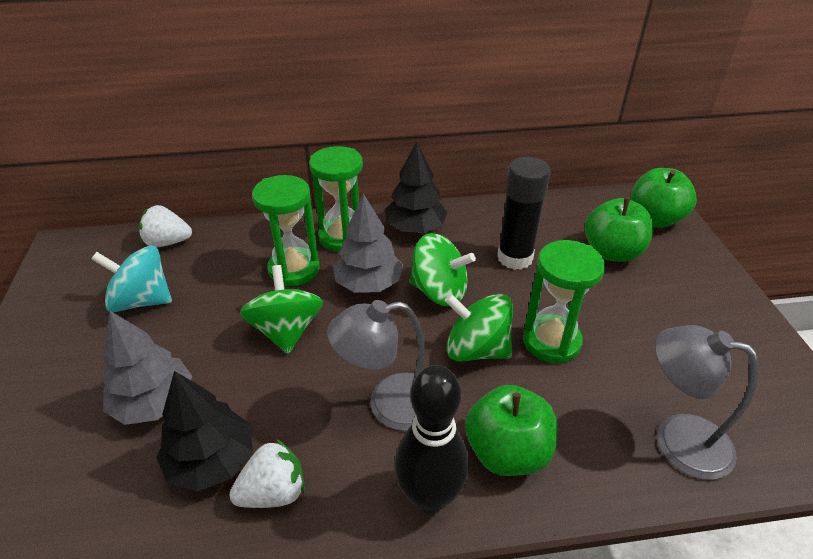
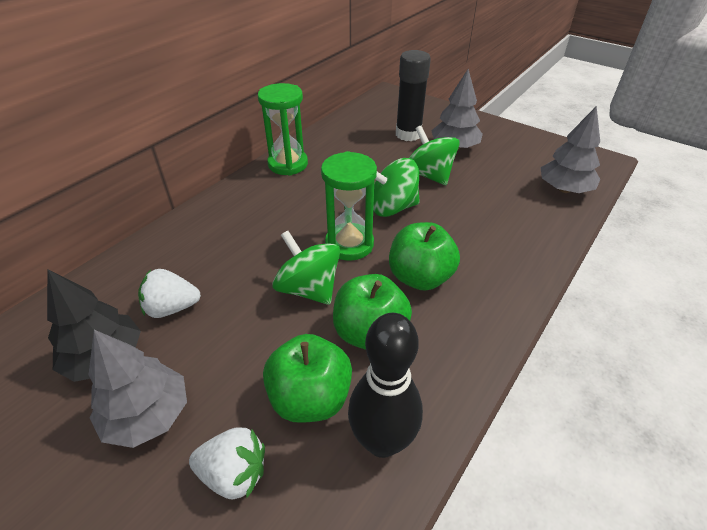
black tree: 2 -> 1
green hourglass: 3 -> 2
grey lamp: 2 -> 0
grey tree: 2 -> 3
turquoise spinning top: 1 -> 0

